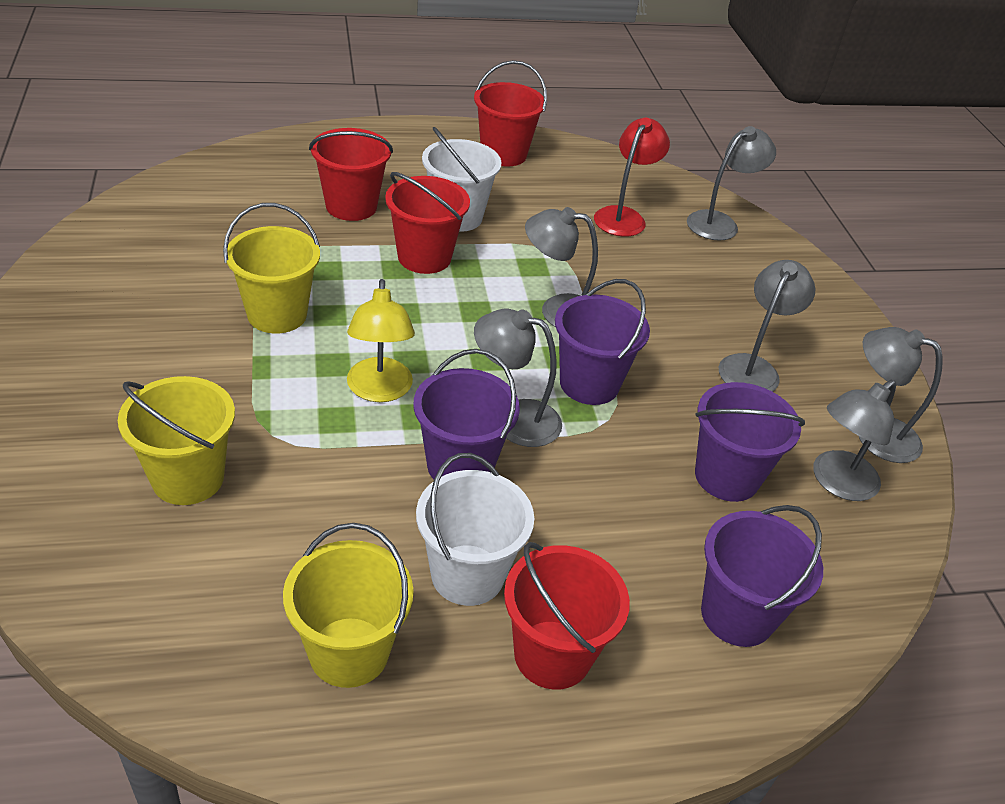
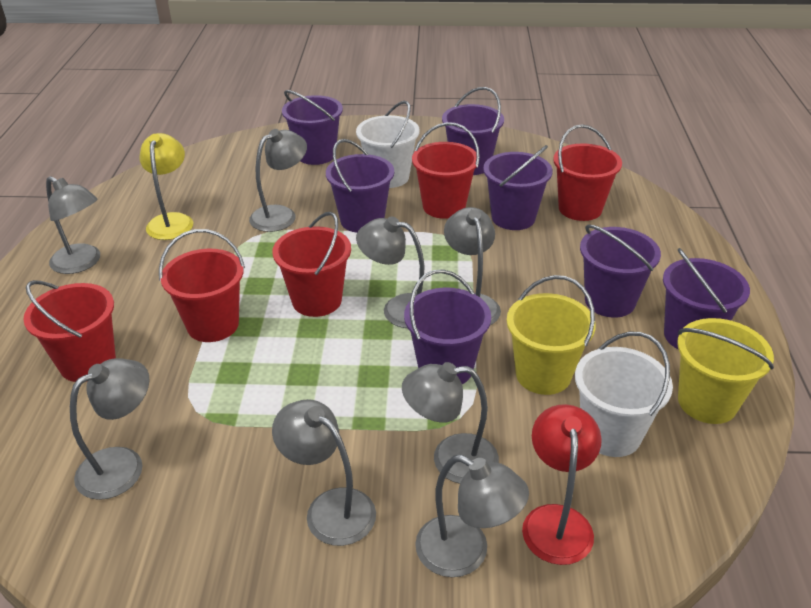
grey lamp: 6 -> 8
purple bucket: 4 -> 7
red bucket: 4 -> 5
yellow bucket: 3 -> 2

